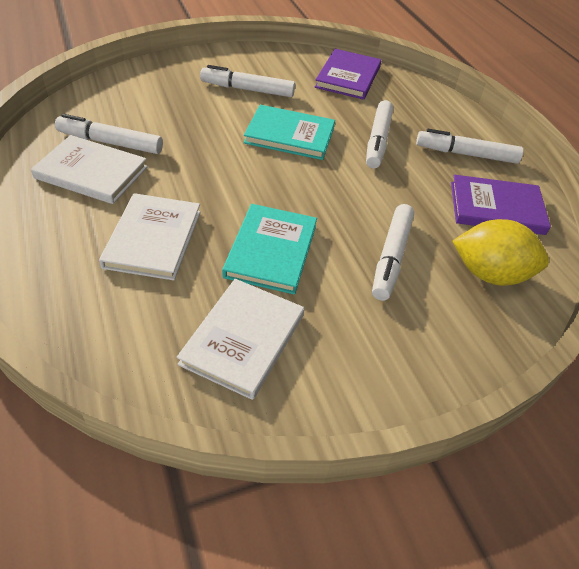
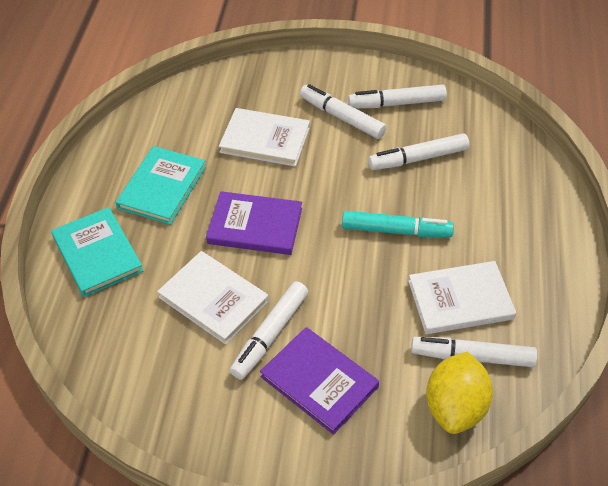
turquoise marker: 0 -> 1

